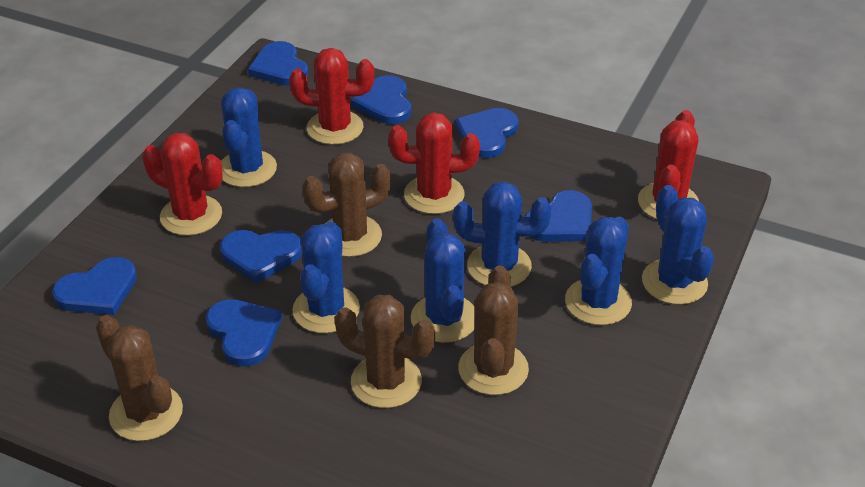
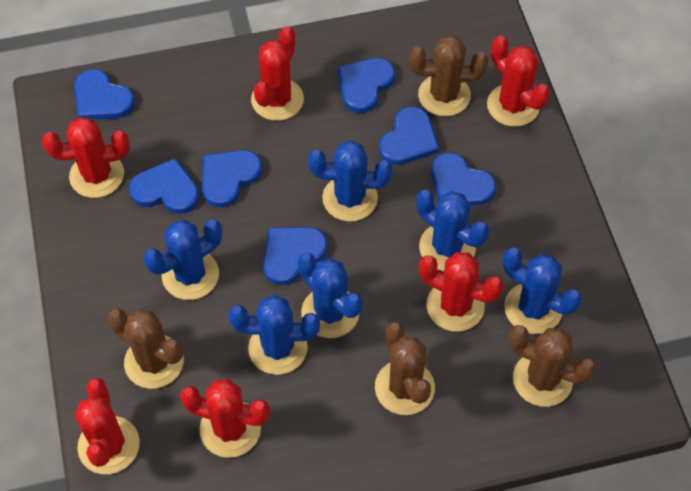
red cactus: 4 -> 6

